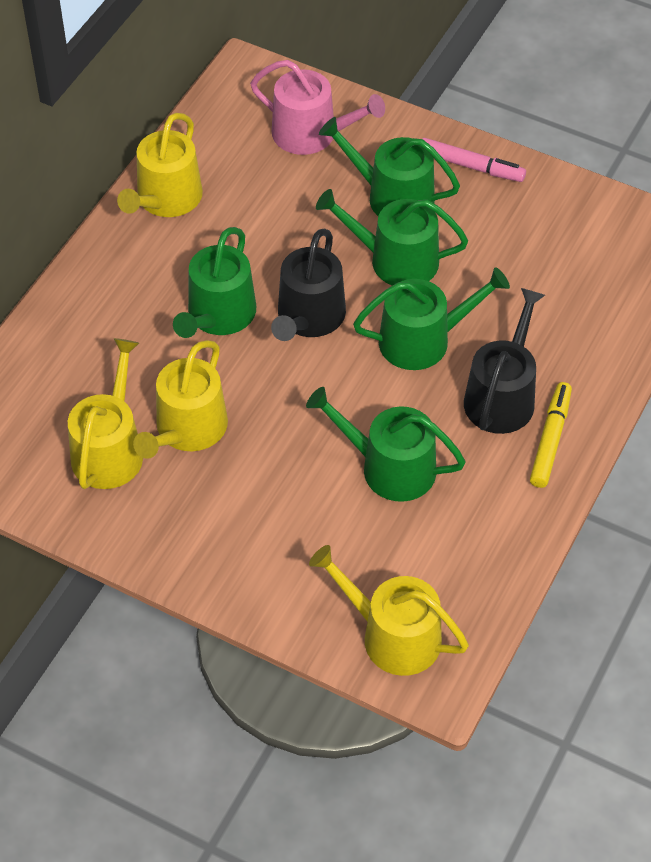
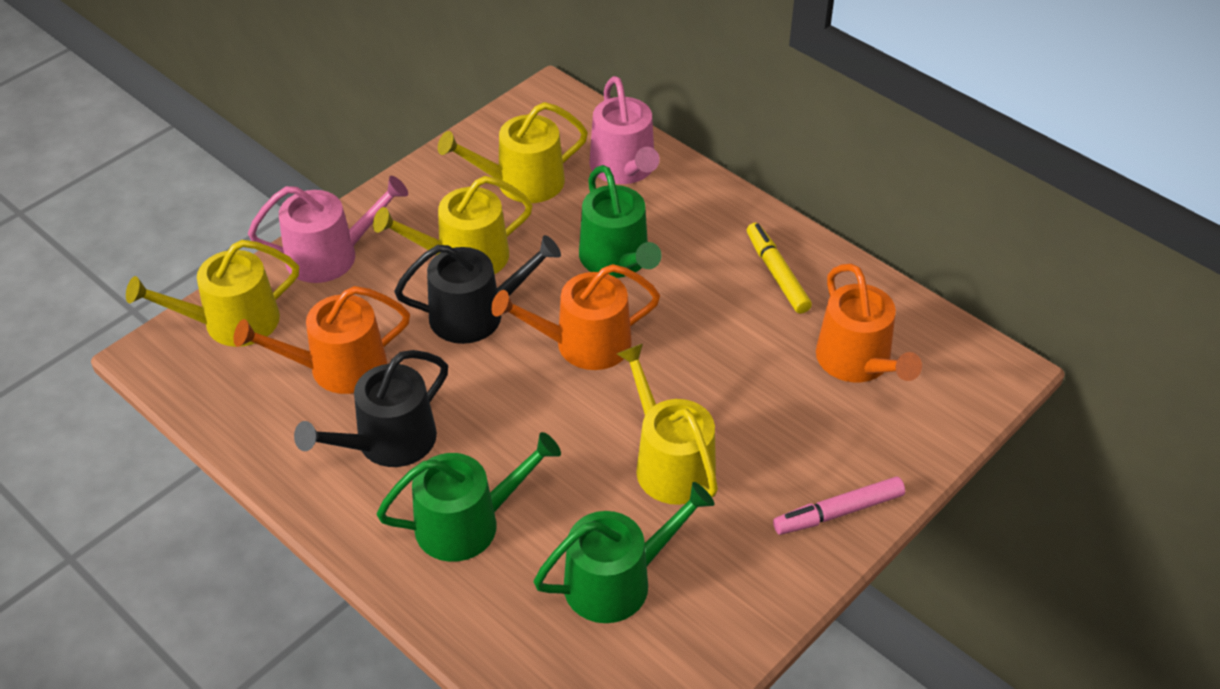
green watering can: 5 -> 3
orange watering can: 0 -> 3
pink watering can: 1 -> 2

